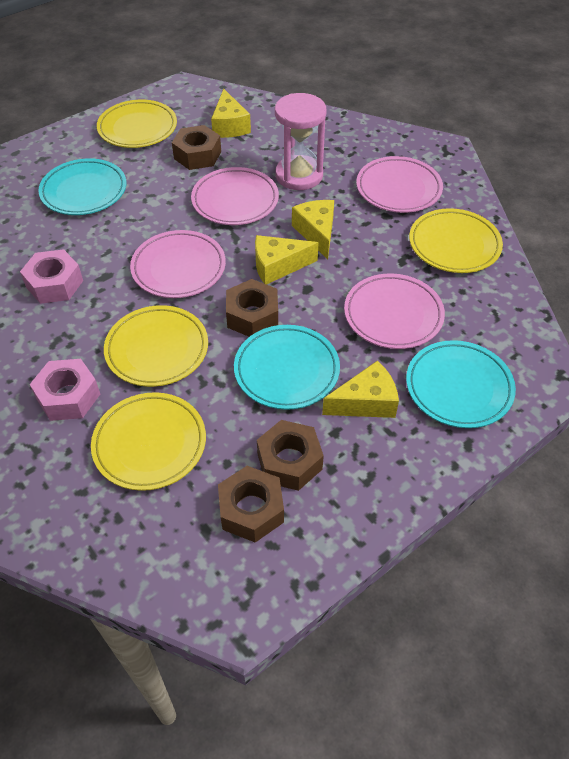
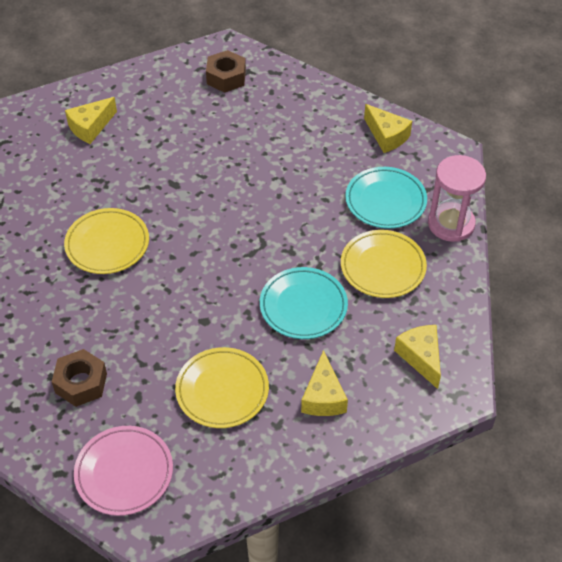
brown nut: 4 -> 2
pink nut: 2 -> 0
pink plate: 4 -> 1
turquoise plate: 3 -> 2
yellow plate: 4 -> 3

